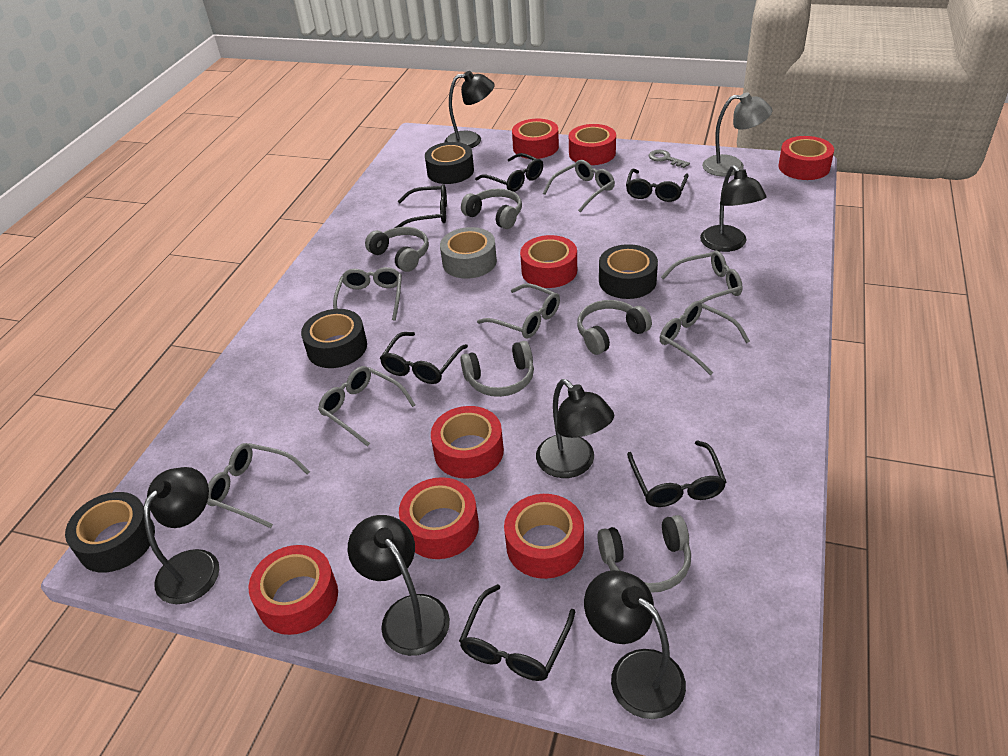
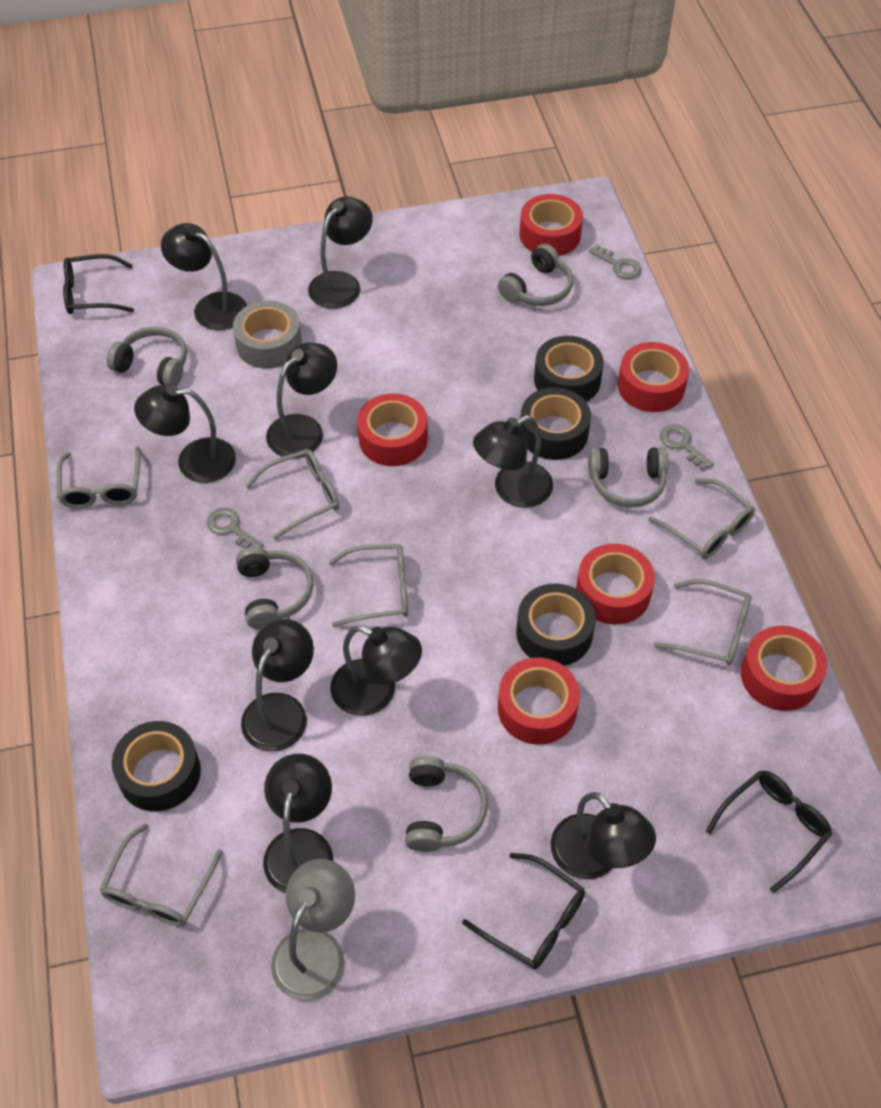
black glasses: 6 -> 3
black lamp: 6 -> 9
grey glasses: 7 -> 6
grey key: 1 -> 3
red tape: 8 -> 6

